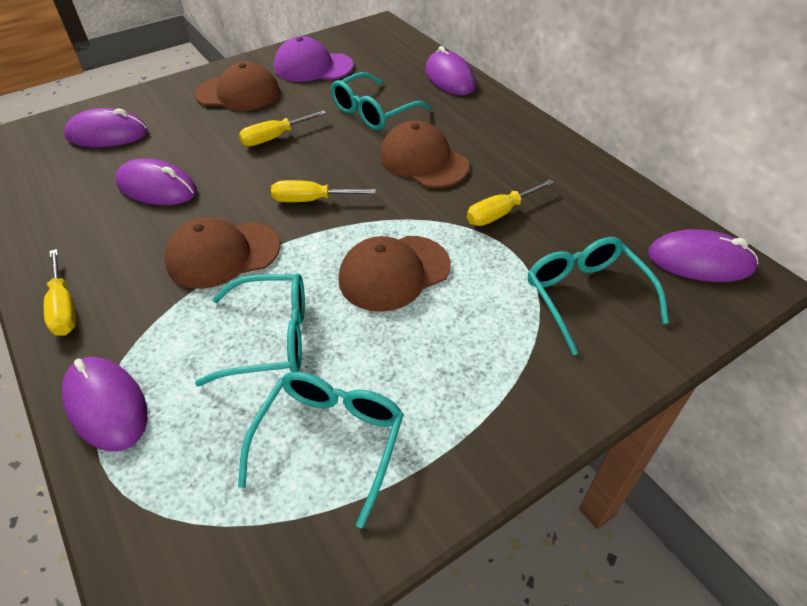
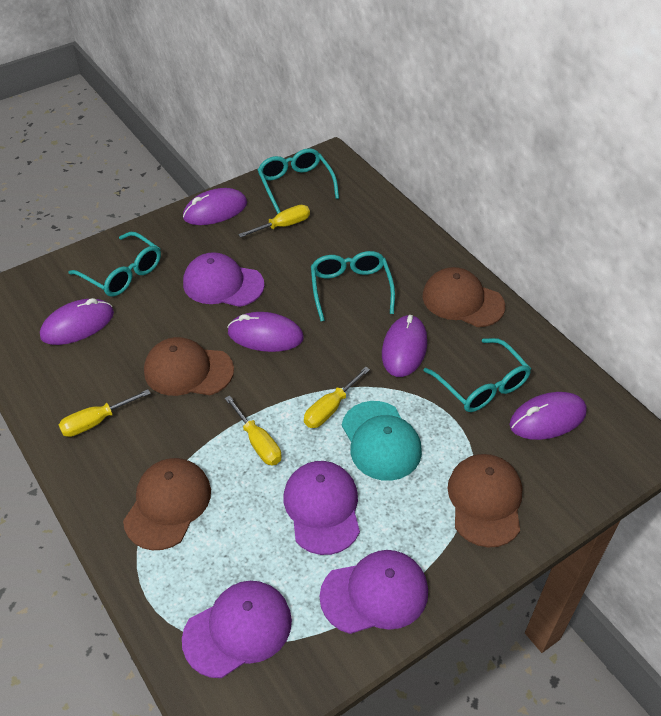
purple cap: 1 -> 4
turquoise cap: 0 -> 1

